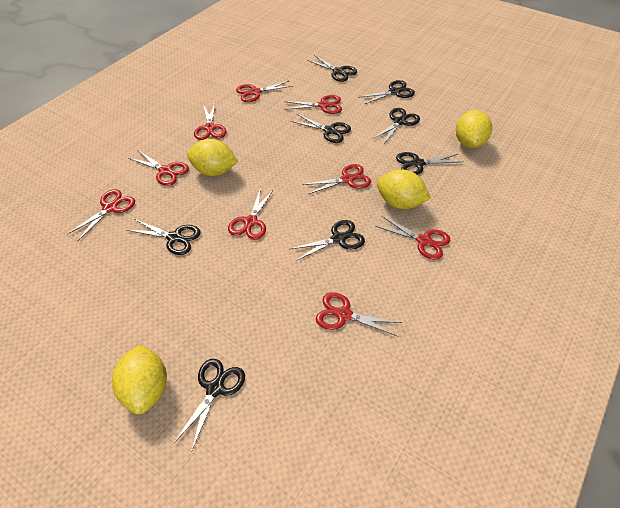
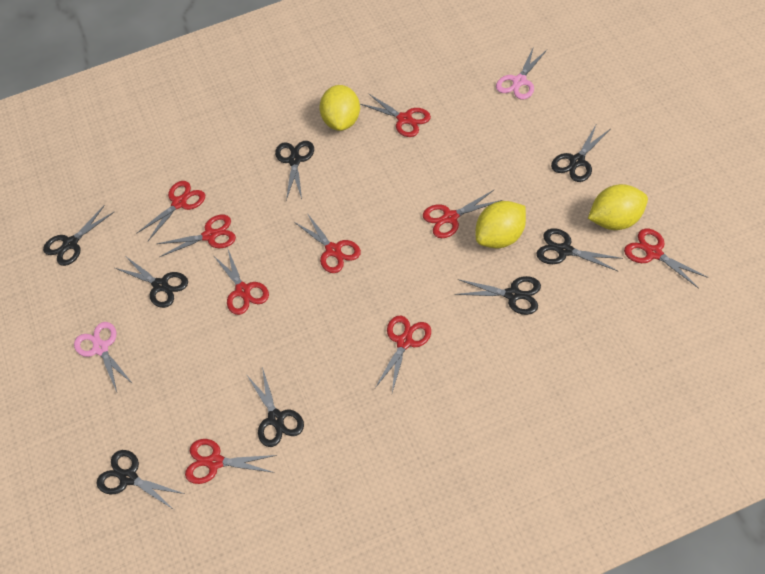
pink scissors: 0 -> 2
yellow lemon: 4 -> 3

